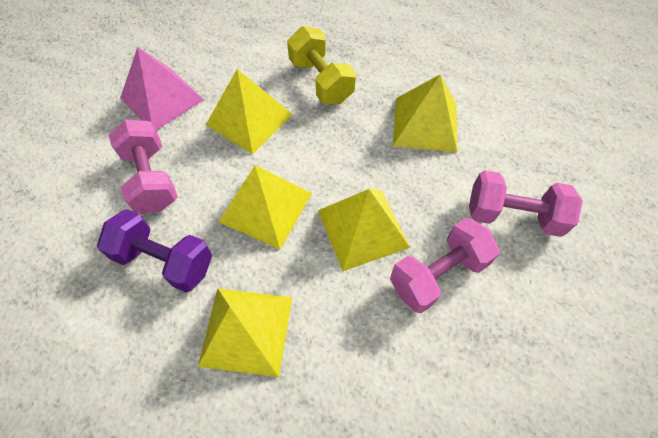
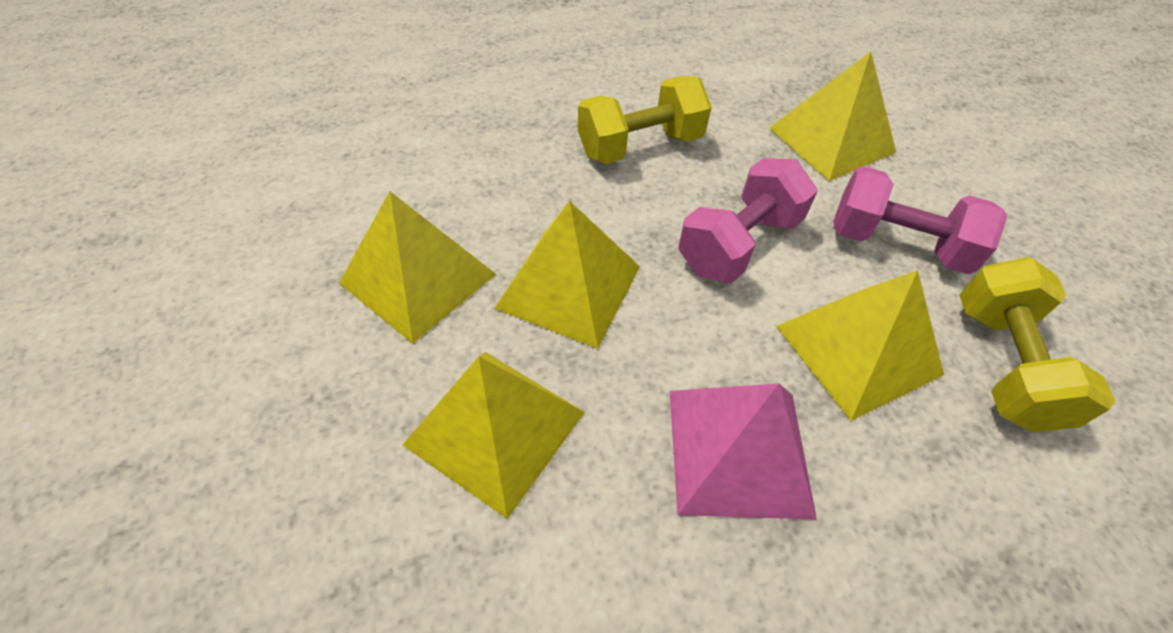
pink dumbbell: 3 -> 2
purple dumbbell: 1 -> 0
yellow dumbbell: 1 -> 2

